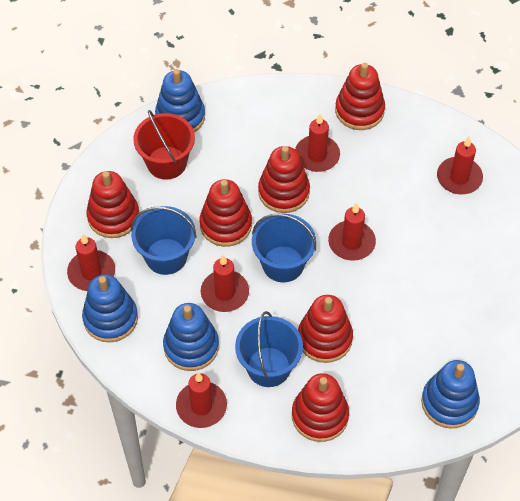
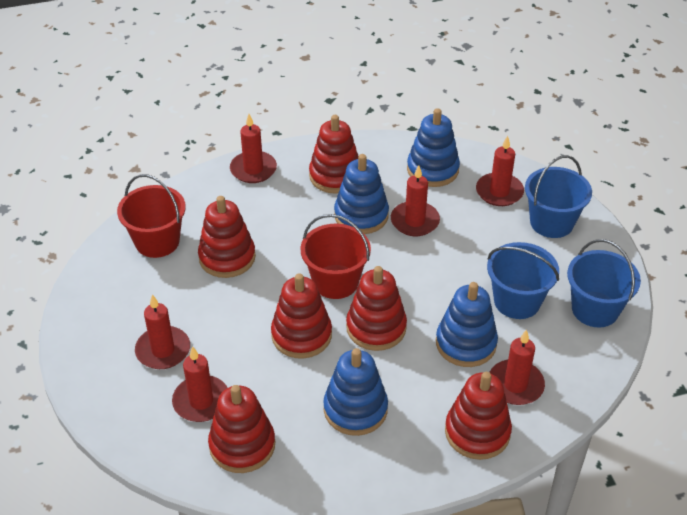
red bucket: 1 -> 2

